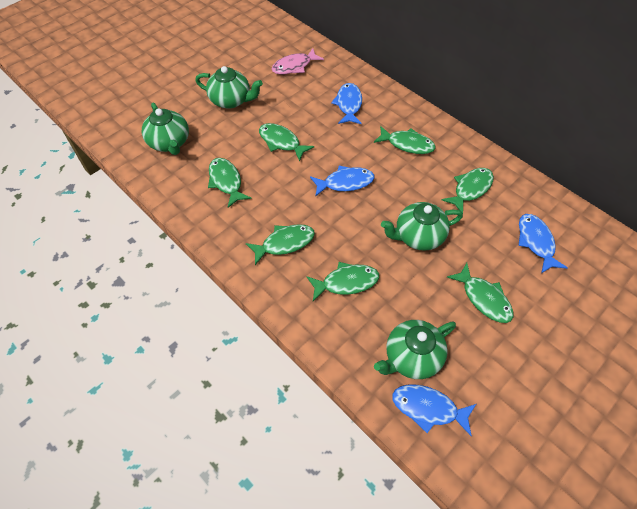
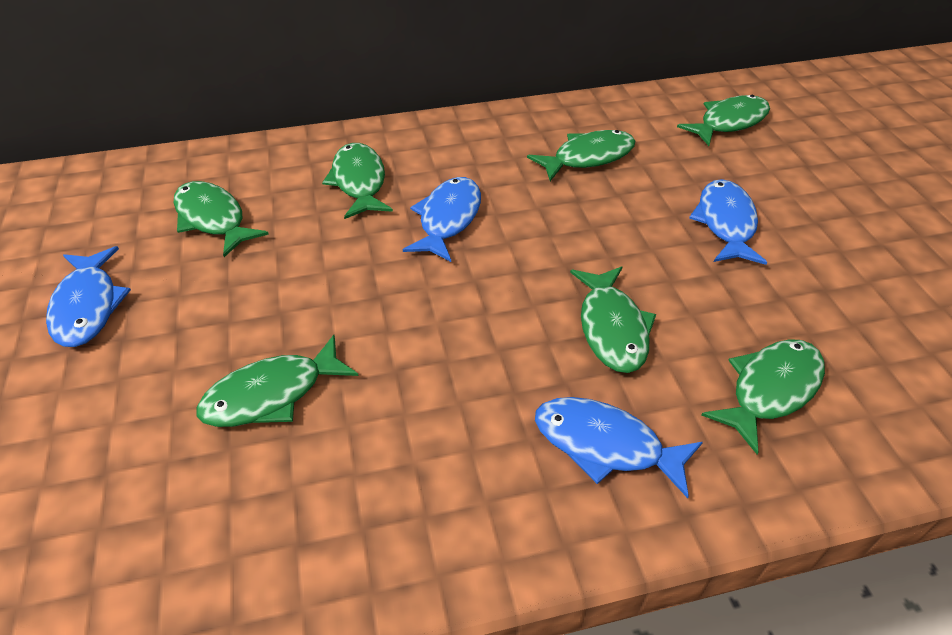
green teapot: 4 -> 0
pink fish: 1 -> 0

